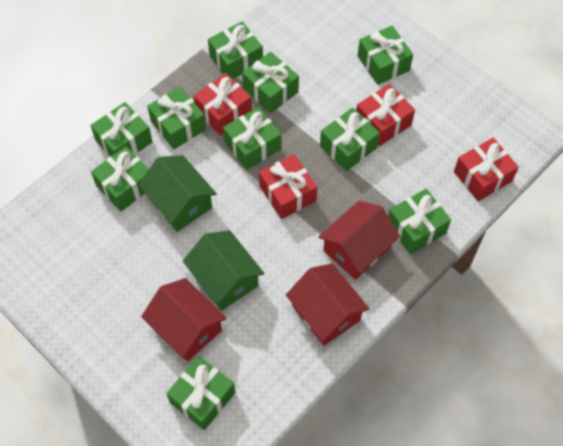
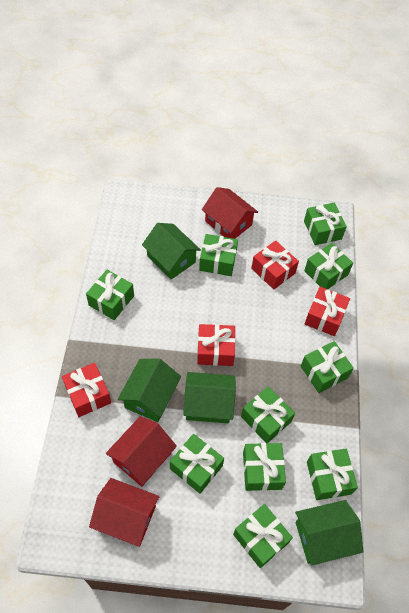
green house: 2 -> 4

